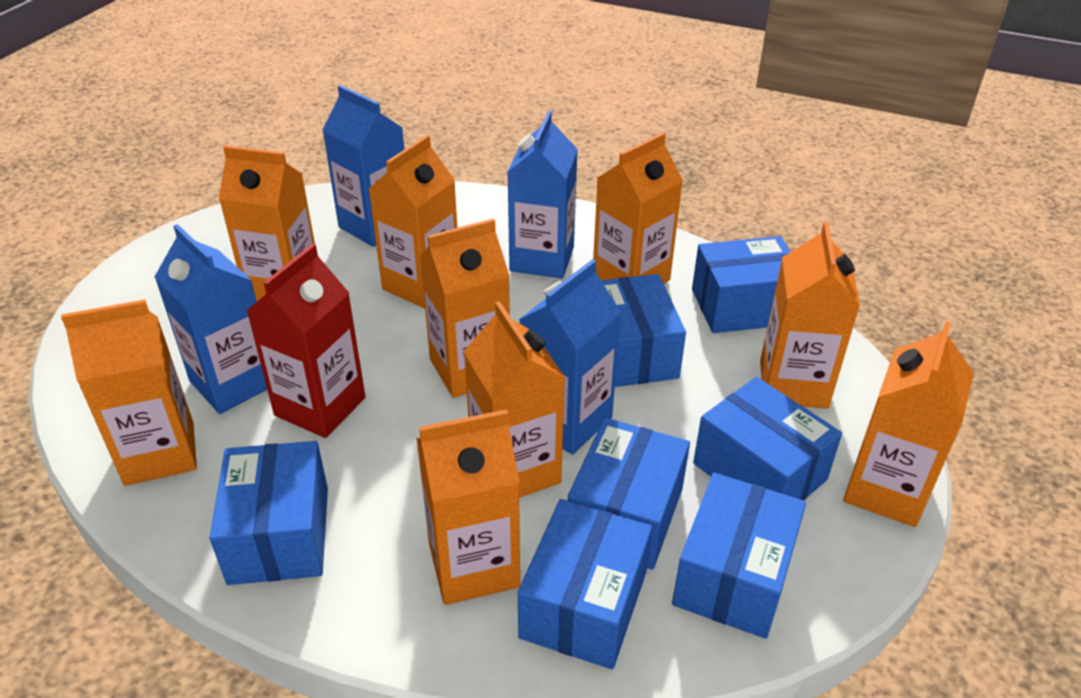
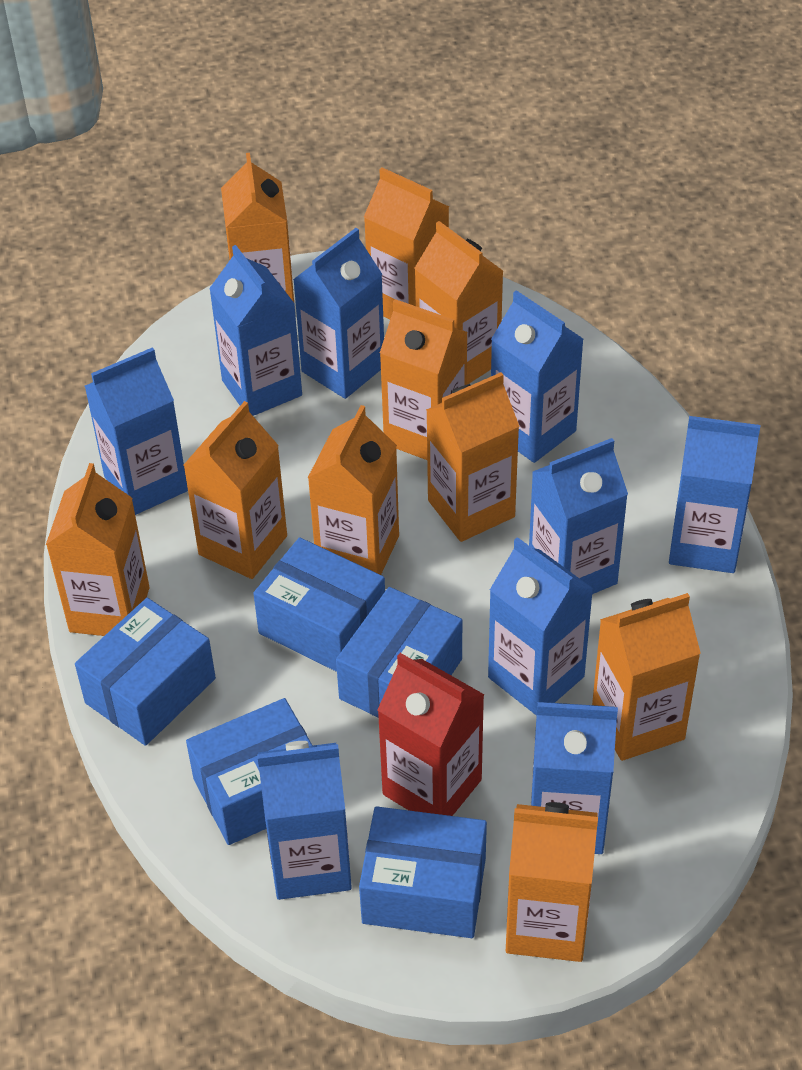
blue box: 7 -> 5
blue carton: 4 -> 9
orange carton: 9 -> 10

